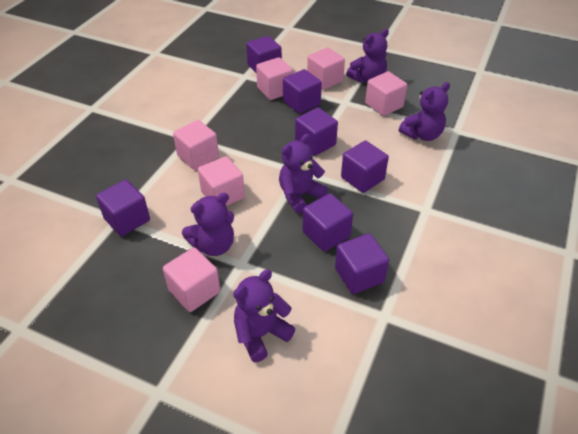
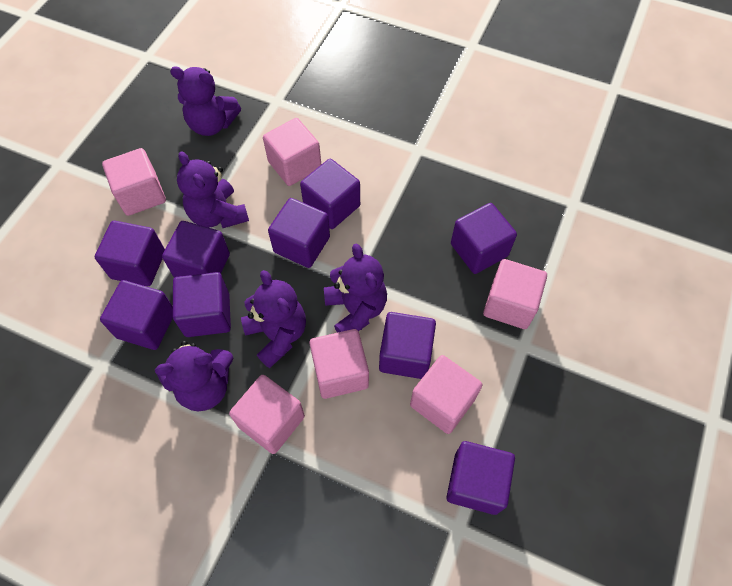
purple cube: 7 -> 9

